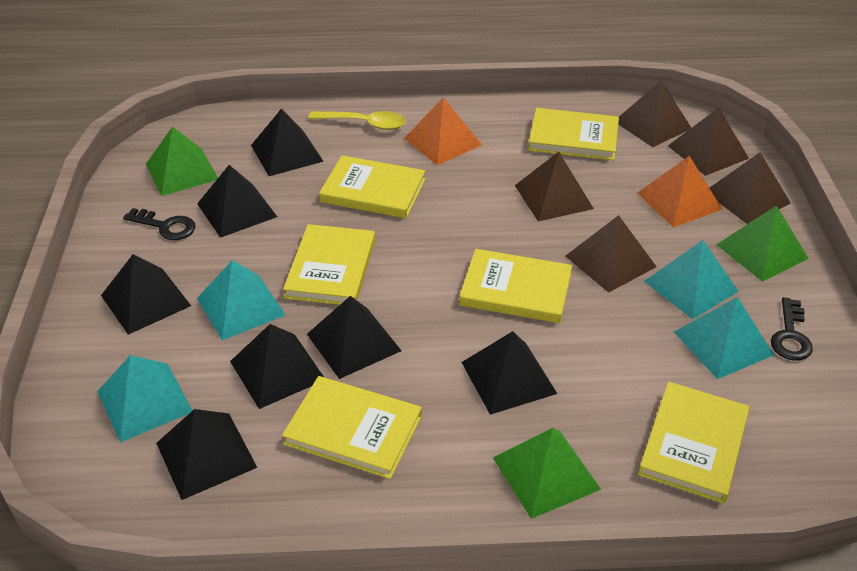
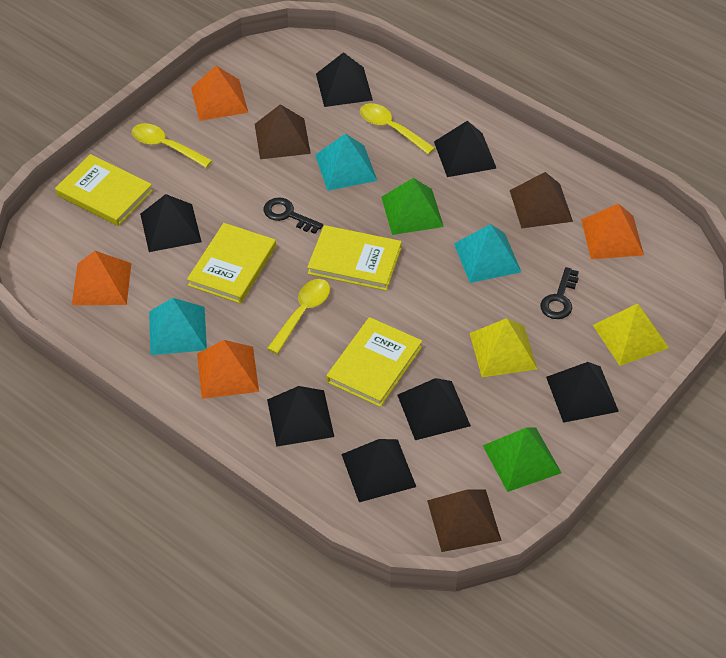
brown pyramid: 5 -> 3
green pyramid: 3 -> 2
orange pyramid: 2 -> 4
turquoise pyramid: 4 -> 3
yellow book: 6 -> 4
yellow pyramid: 0 -> 2
yellow spoon: 1 -> 3

